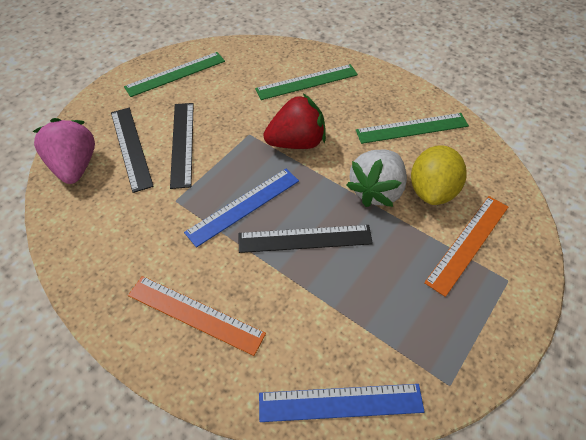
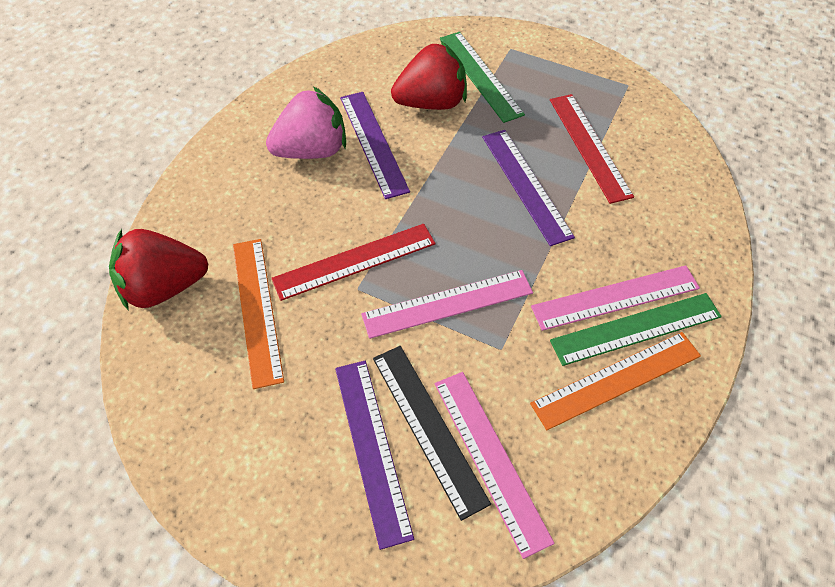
black ruler: 3 -> 1
blue ruler: 2 -> 0
green ruler: 3 -> 2
pink ruler: 0 -> 3
purple ruler: 0 -> 3
red ruler: 0 -> 2
red strawberry: 1 -> 2
white strawberry: 1 -> 0
yellow lemon: 1 -> 0

